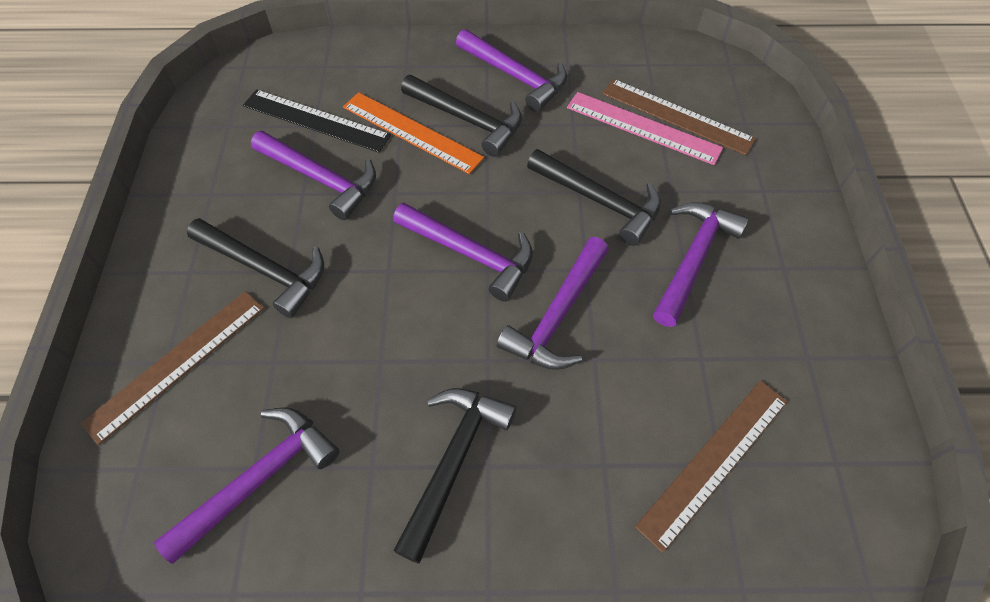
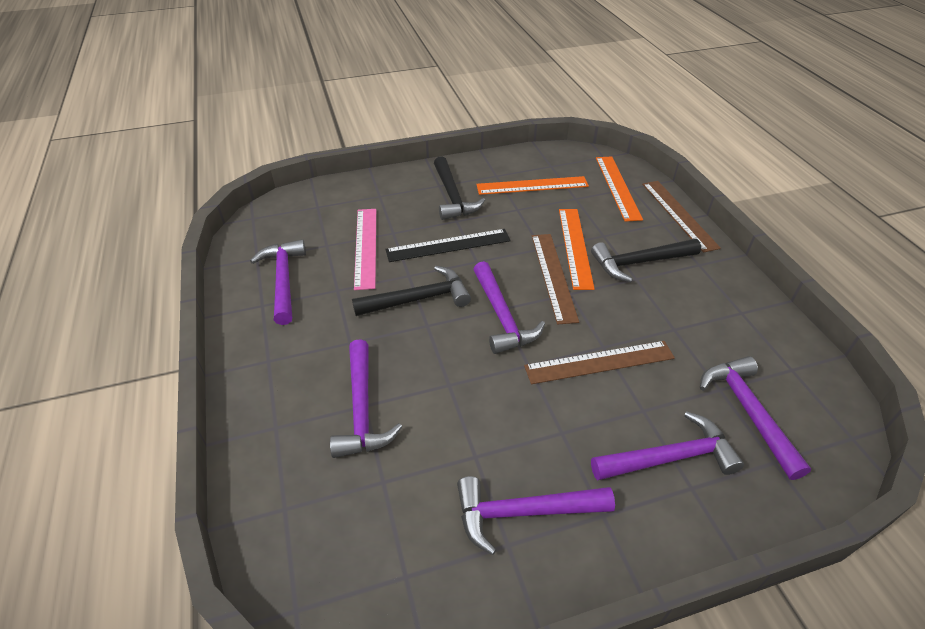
black hammer: 4 -> 3
orange ruler: 1 -> 3

